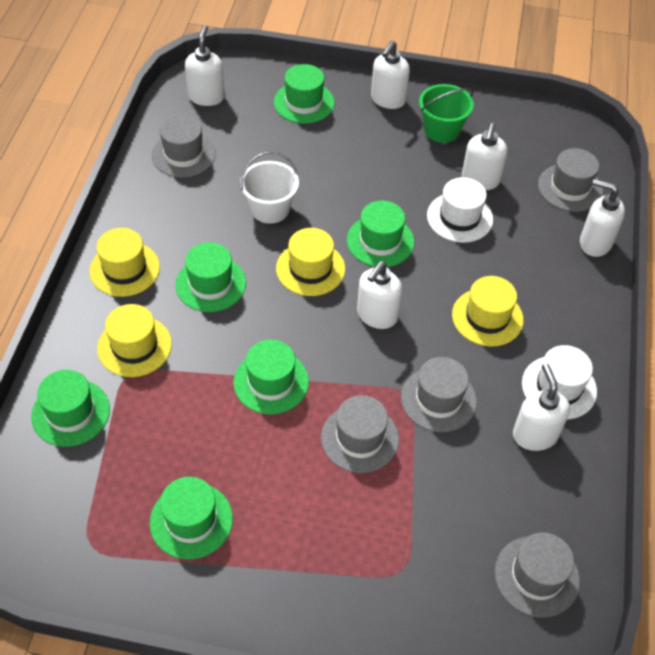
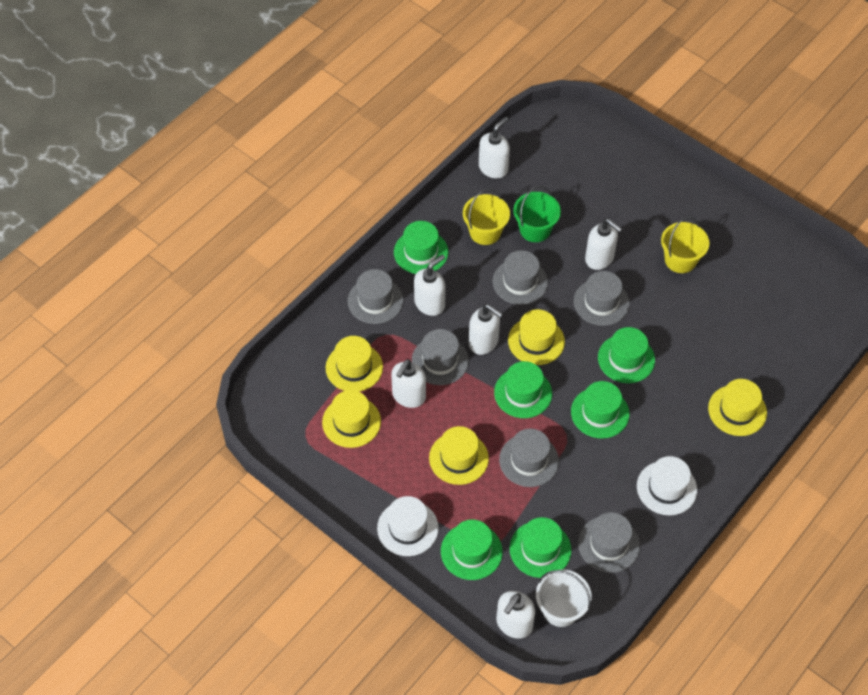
grey hat: 5 -> 6
yellow bucket: 0 -> 2
yellow hat: 4 -> 5

